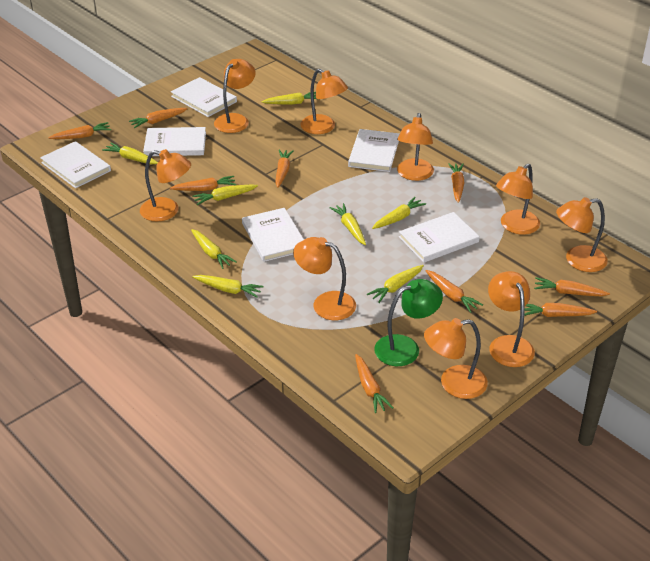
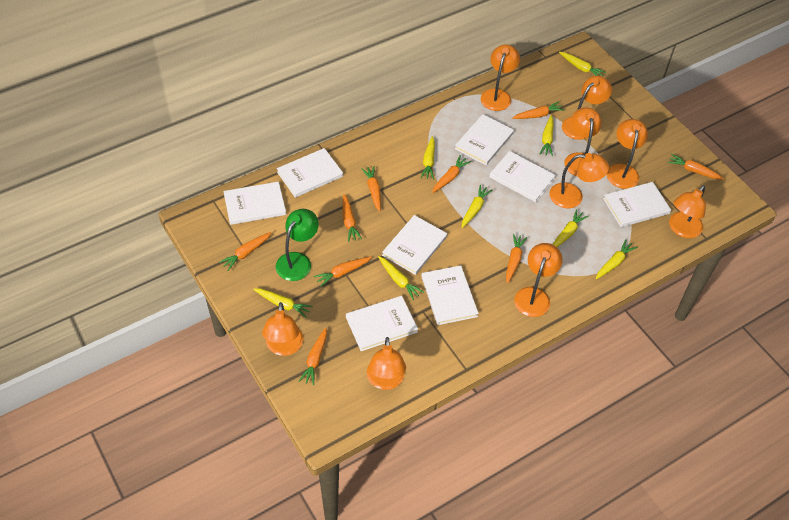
white book: 6 -> 8

